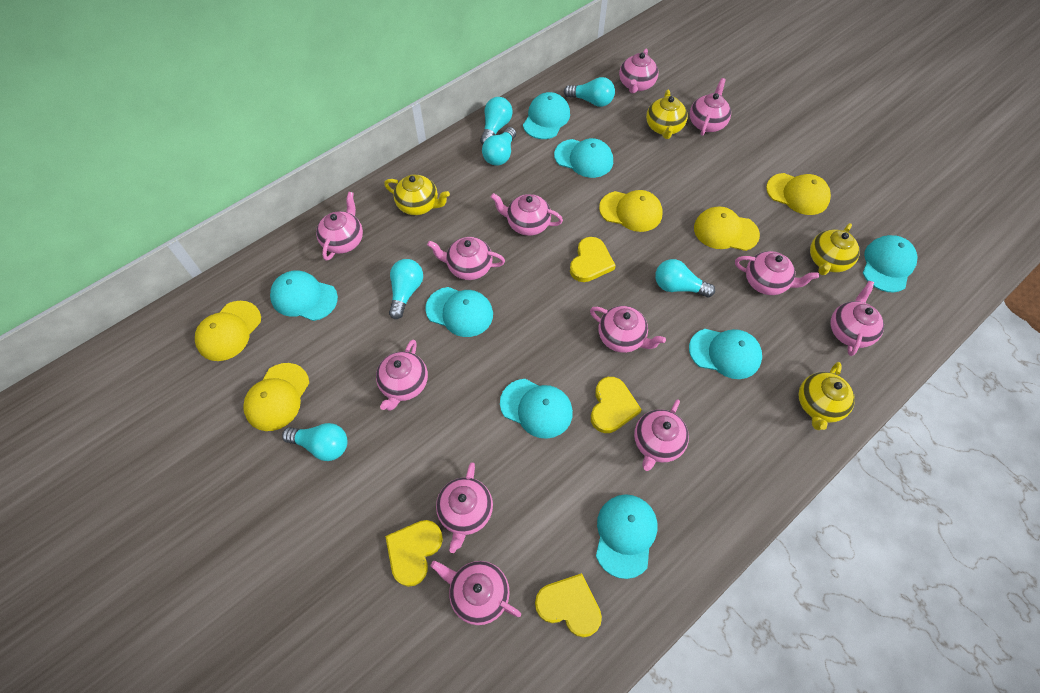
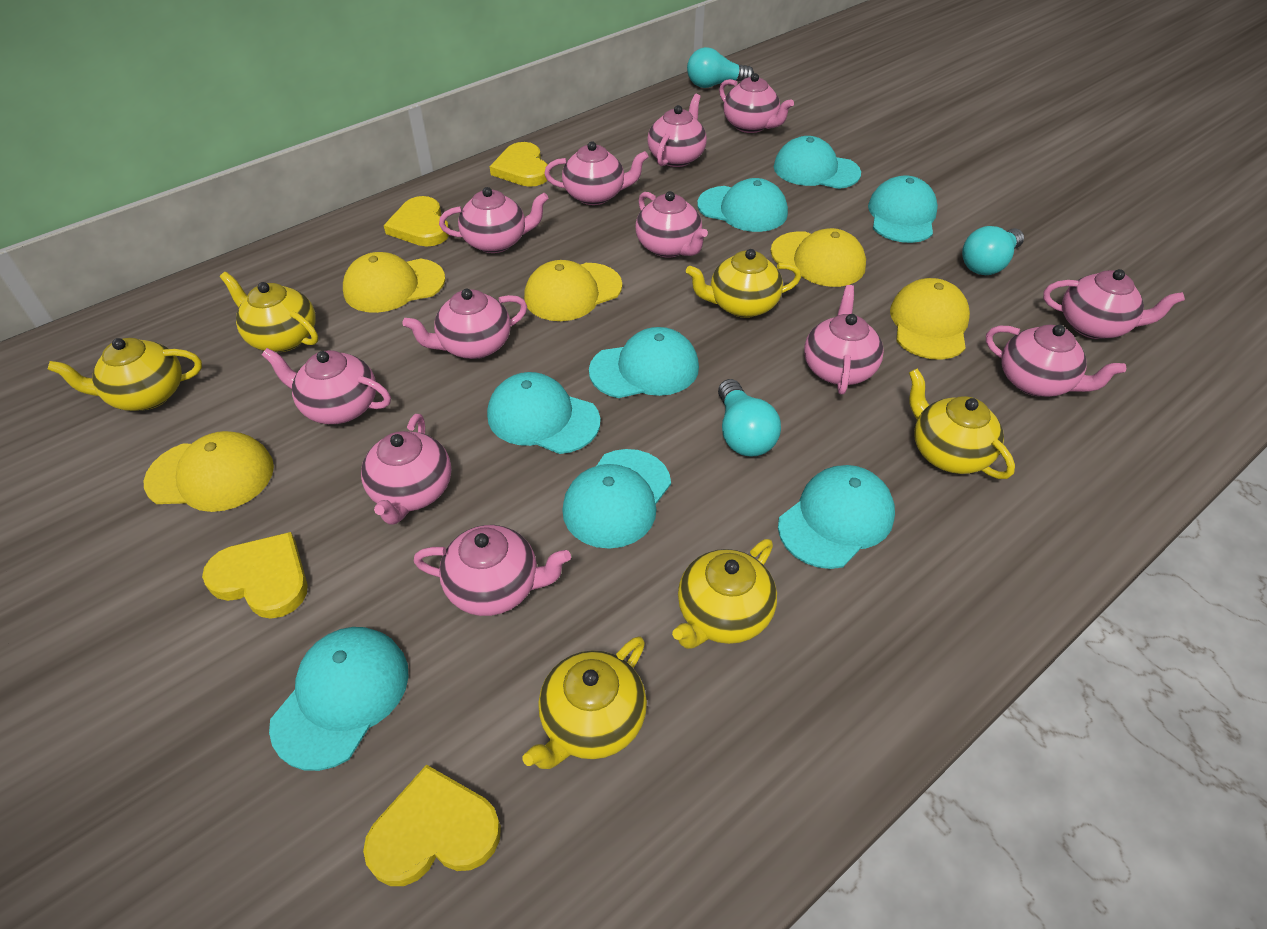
turquoise light bulb: 6 -> 3
yellow teapot: 4 -> 6

